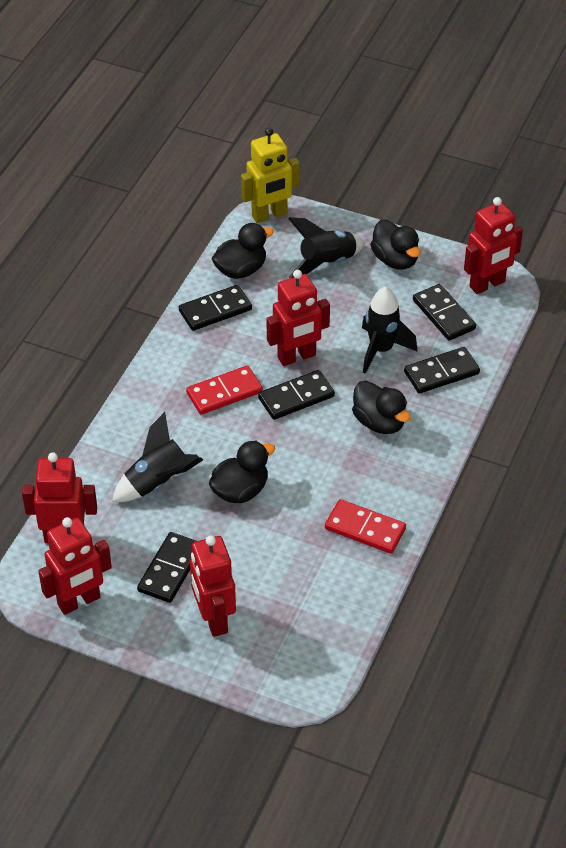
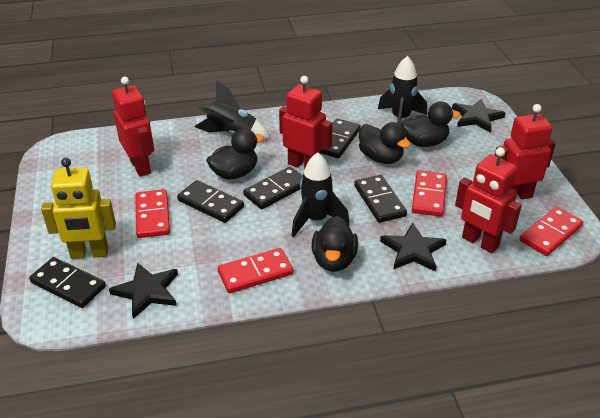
black star: 0 -> 3
red domino: 2 -> 4
red robot: 5 -> 4

